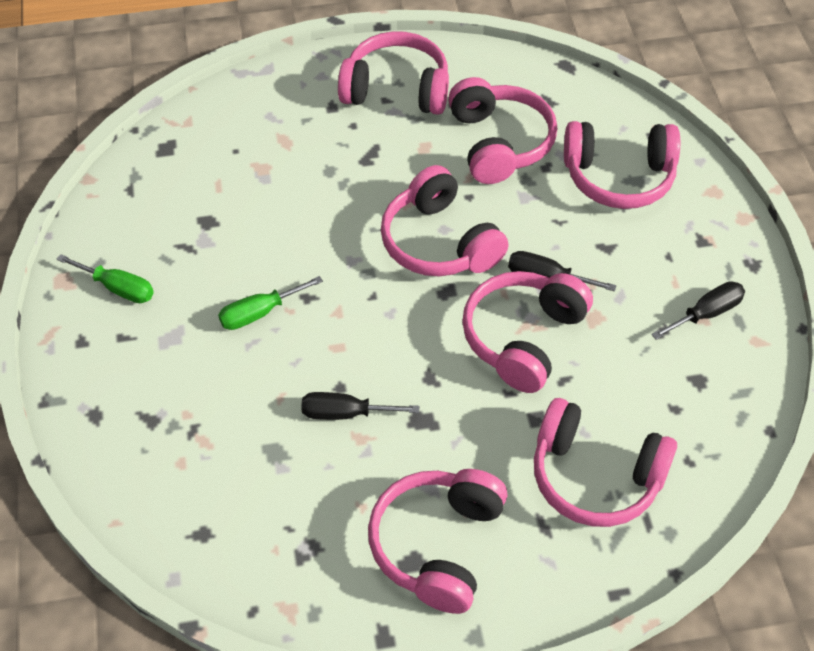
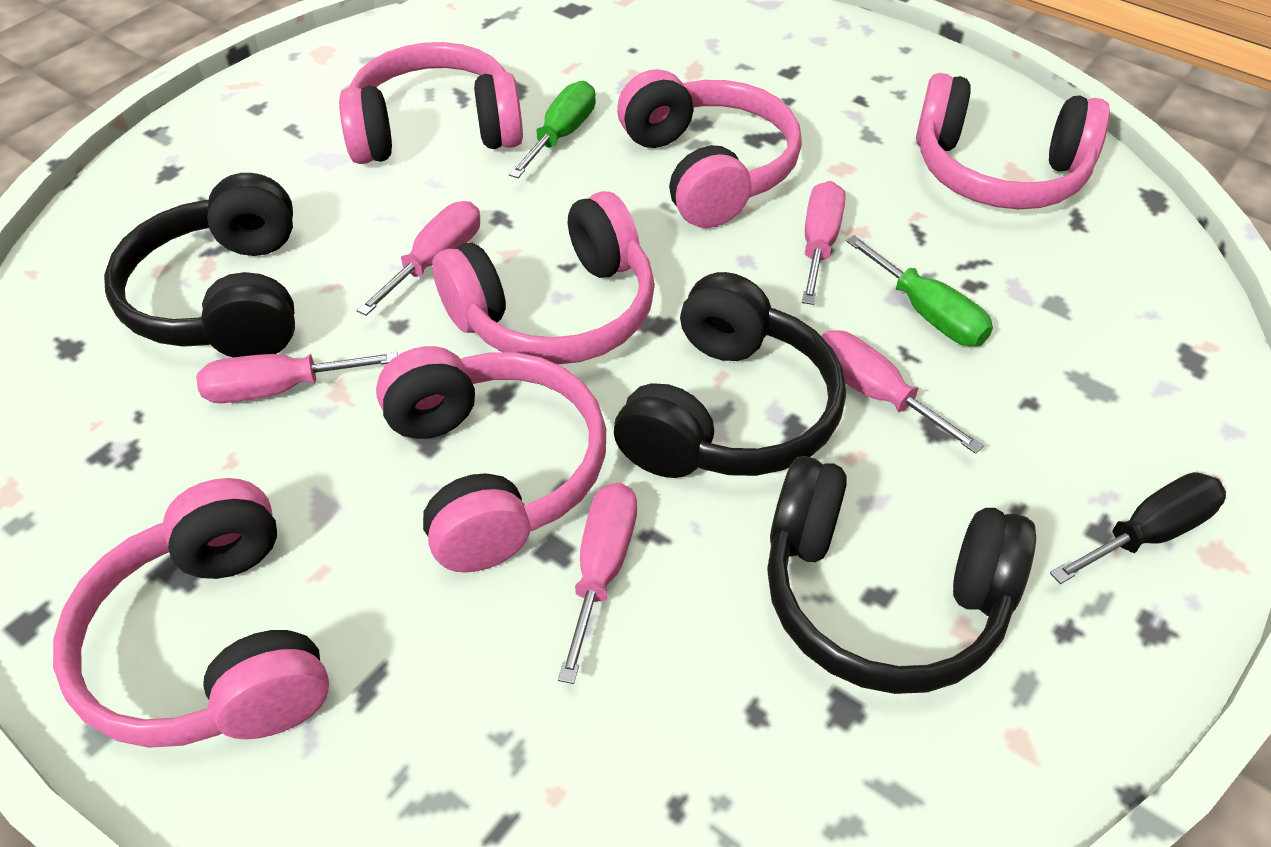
black headphones: 0 -> 3
black screwdriver: 3 -> 1
pink headphones: 7 -> 6
pink screwdriver: 0 -> 5

